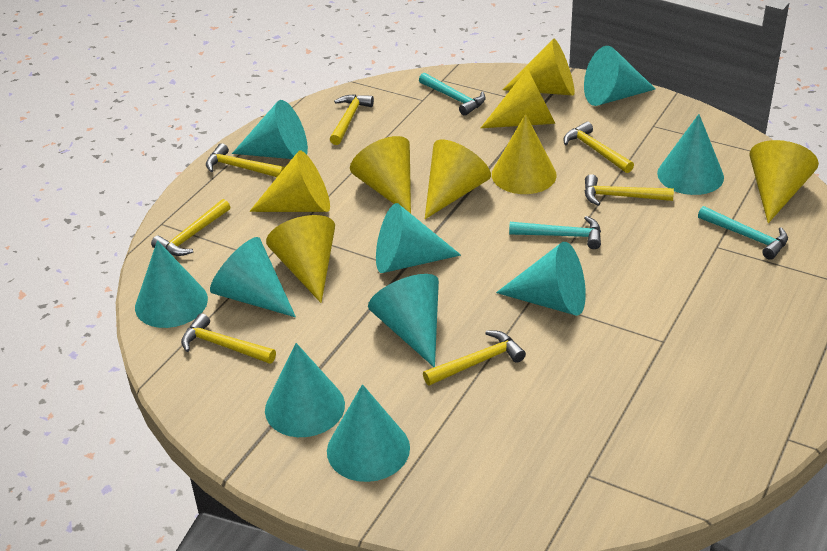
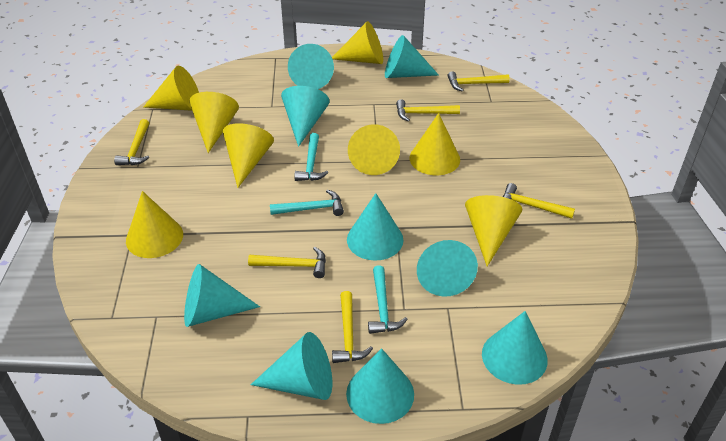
turquoise cone: 10 -> 9
yellow hammer: 7 -> 6

